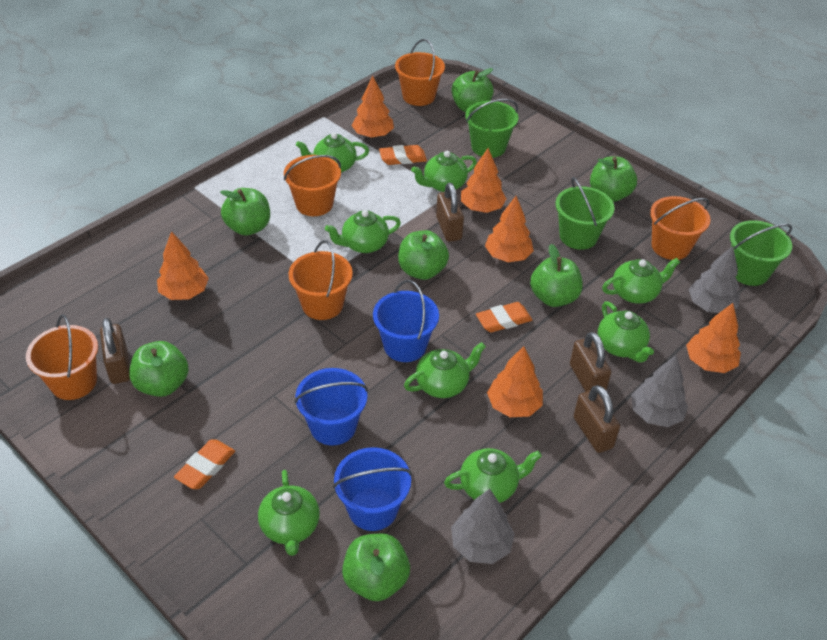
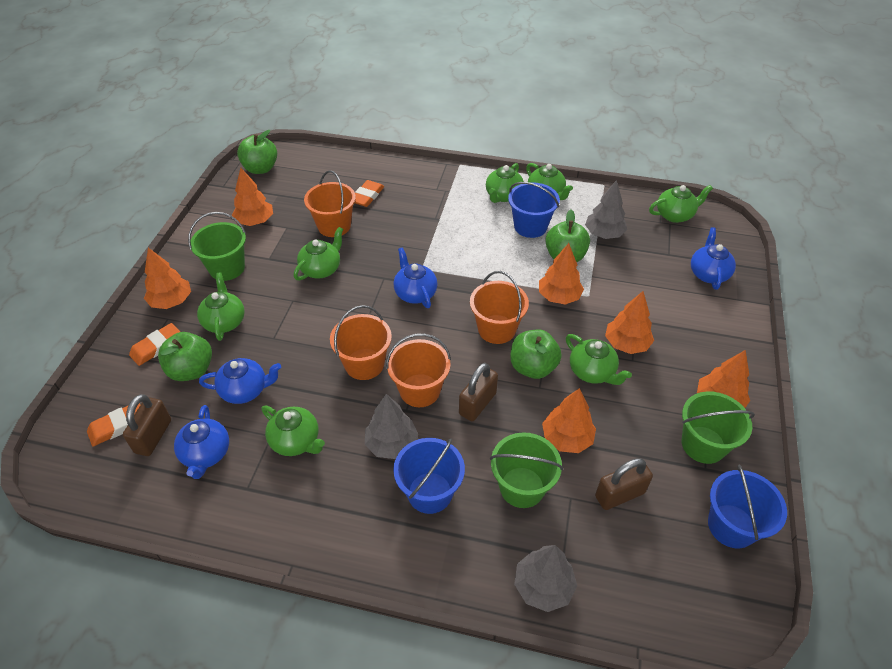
blue teapot: 0 -> 4
brown padlock: 4 -> 3
green apple: 7 -> 4
green teapot: 8 -> 7
orange bucket: 5 -> 4

